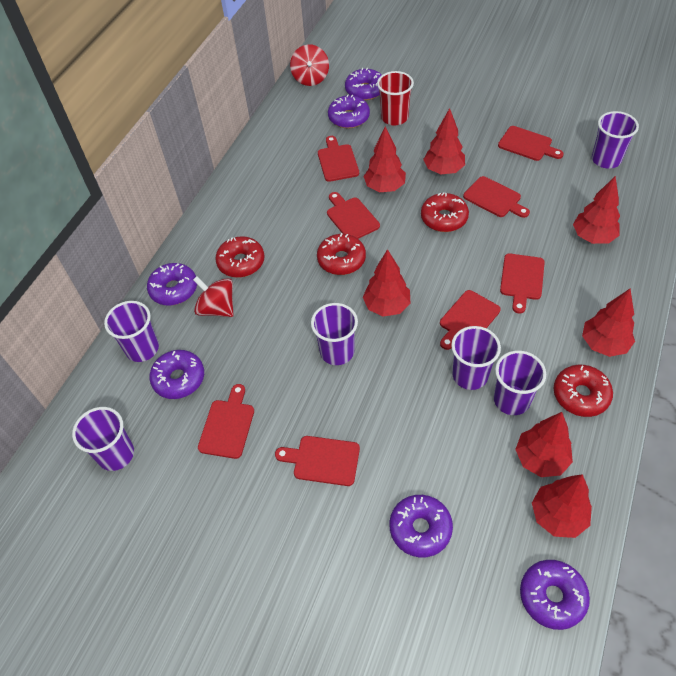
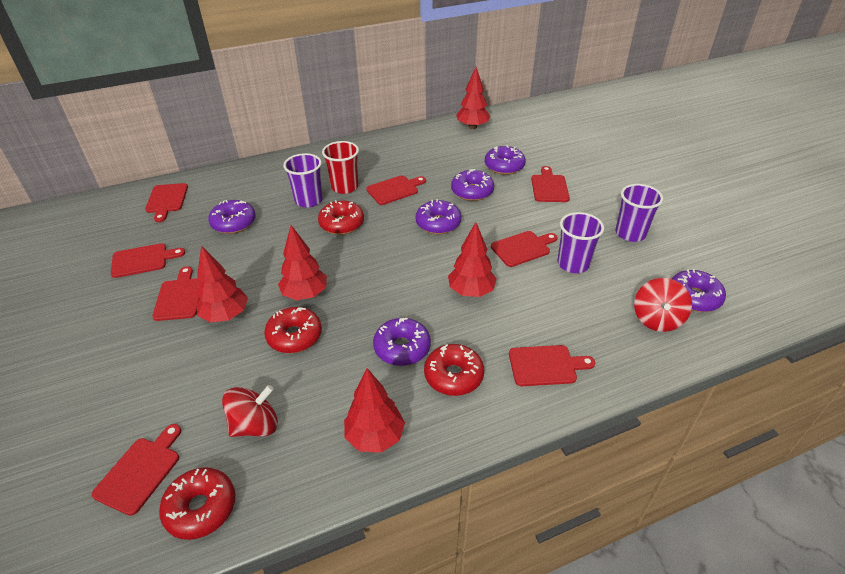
purple cup: 6 -> 3
red tree: 7 -> 5

